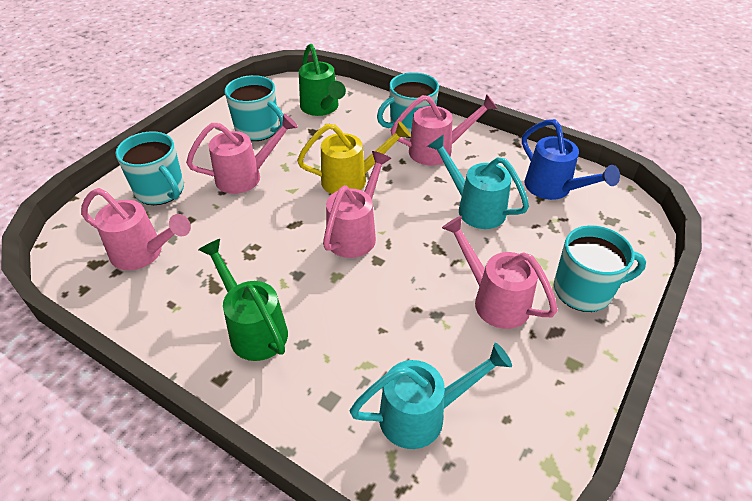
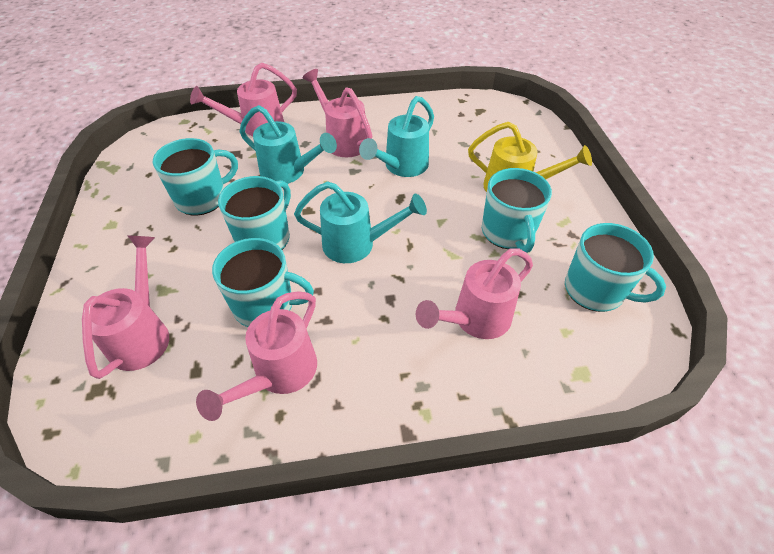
blue watering can: 1 -> 0
green watering can: 2 -> 0
turquoise mug: 4 -> 5
turquoise watering can: 2 -> 3

